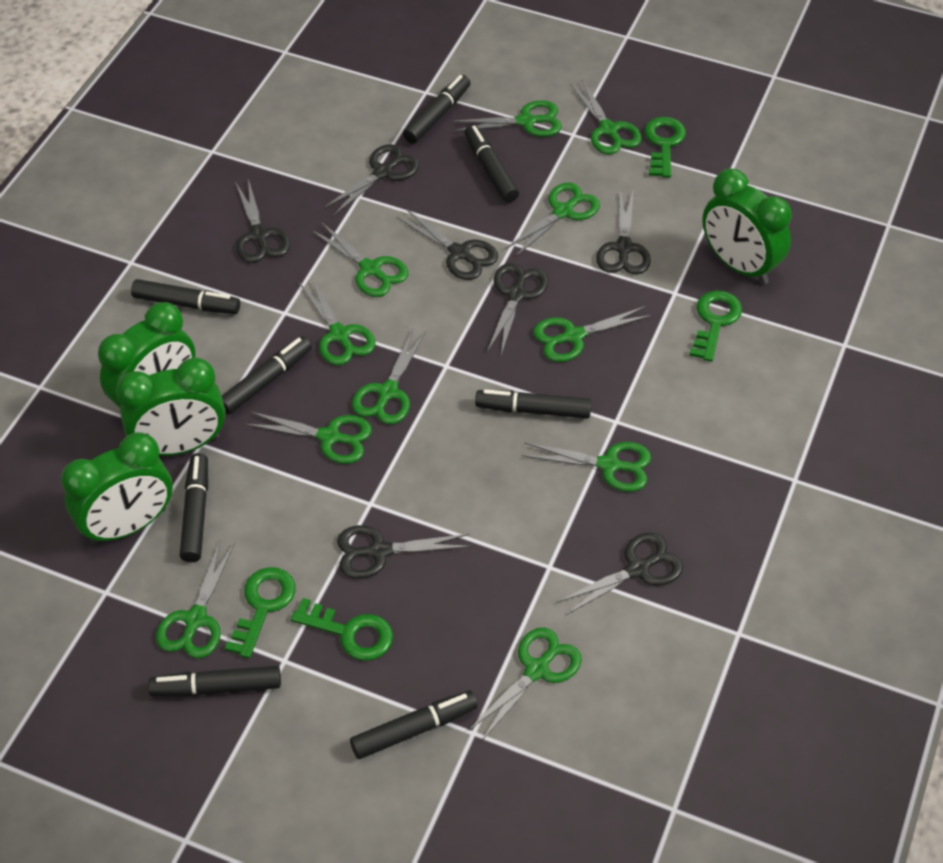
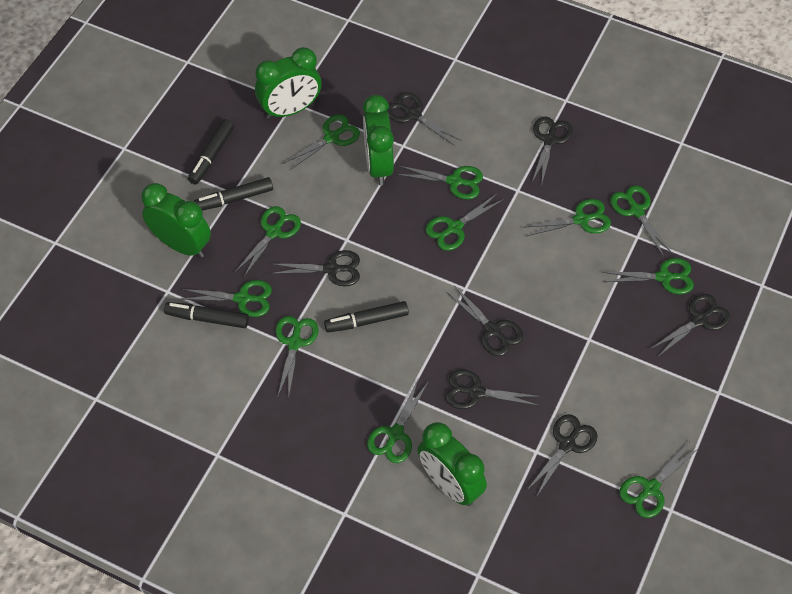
black marker: 8 -> 4
green key: 4 -> 0

